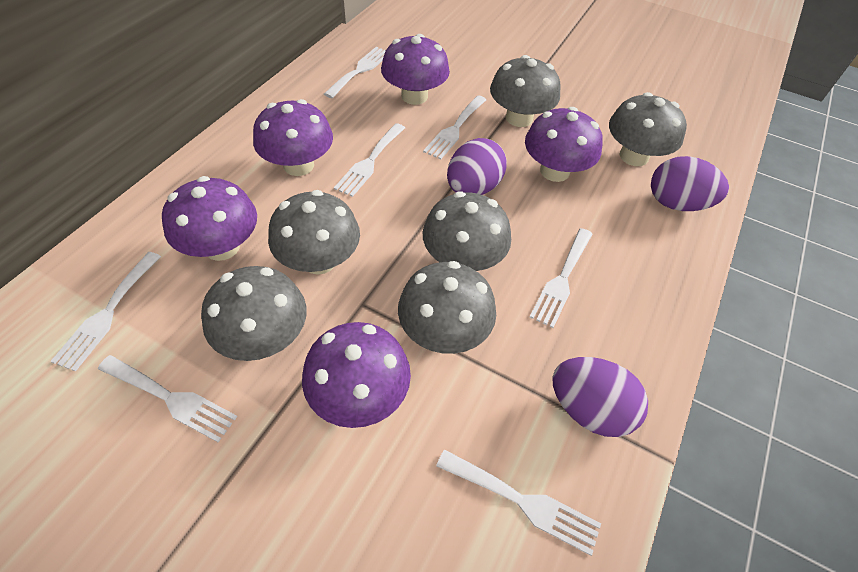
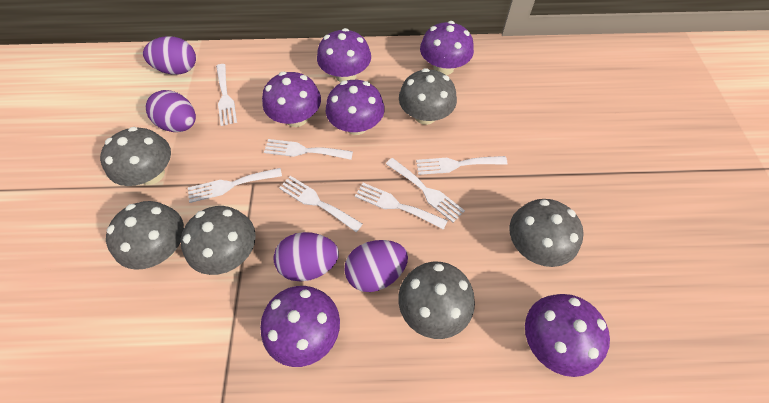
purple egg: 3 -> 4
purple mushroom: 5 -> 6

